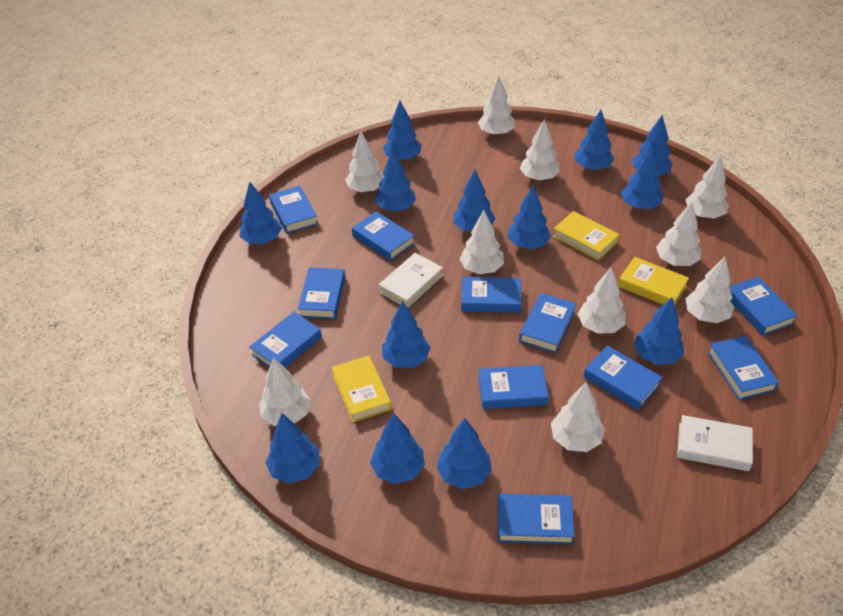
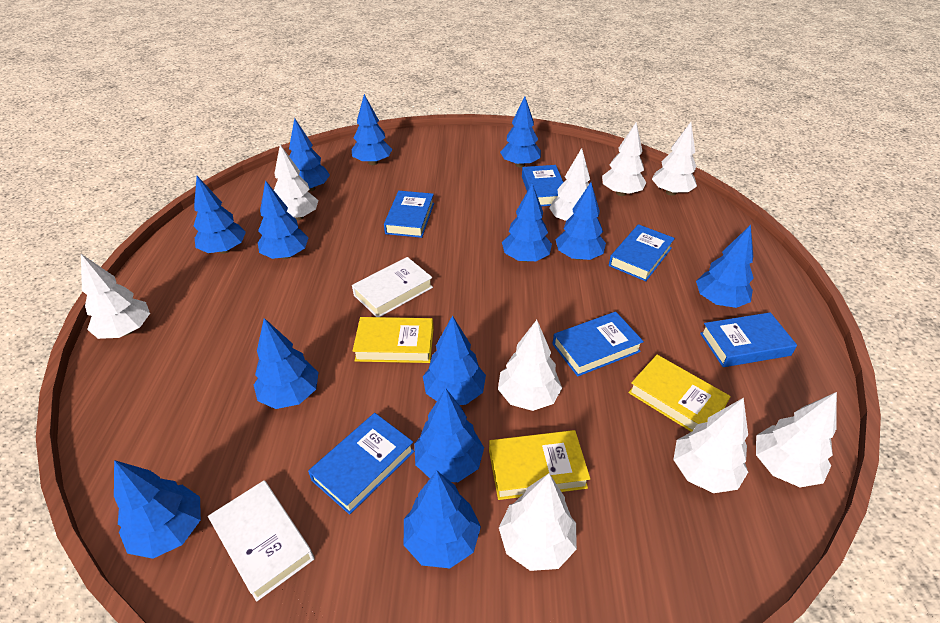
blue book: 11 -> 6
white tree: 10 -> 9

